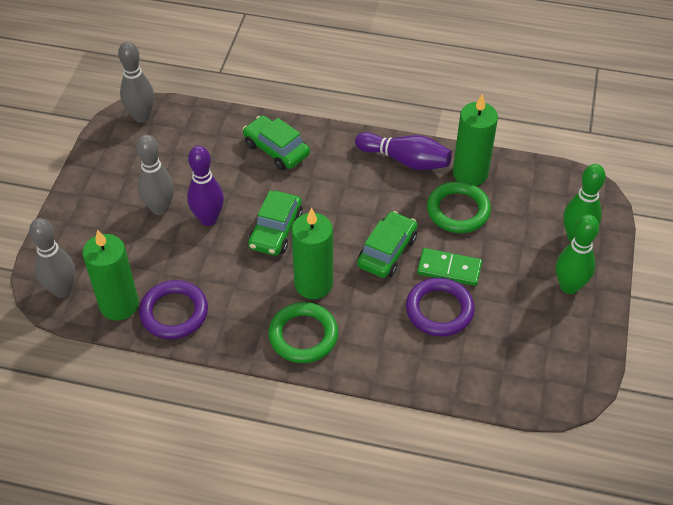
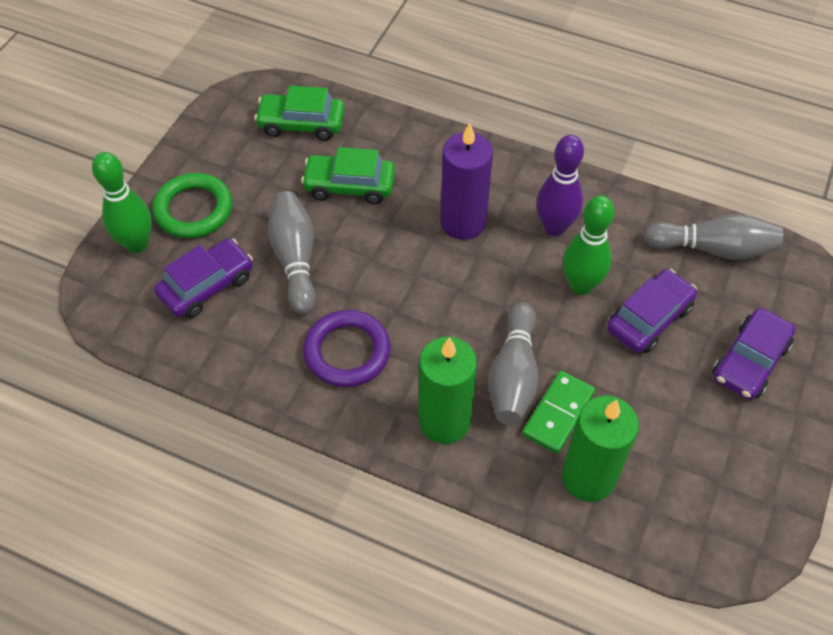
green candle: 3 -> 2
green car: 3 -> 2
green ring: 2 -> 1
purple bowling pin: 2 -> 1
purple candle: 0 -> 1
purple car: 0 -> 3
purple ring: 2 -> 1

